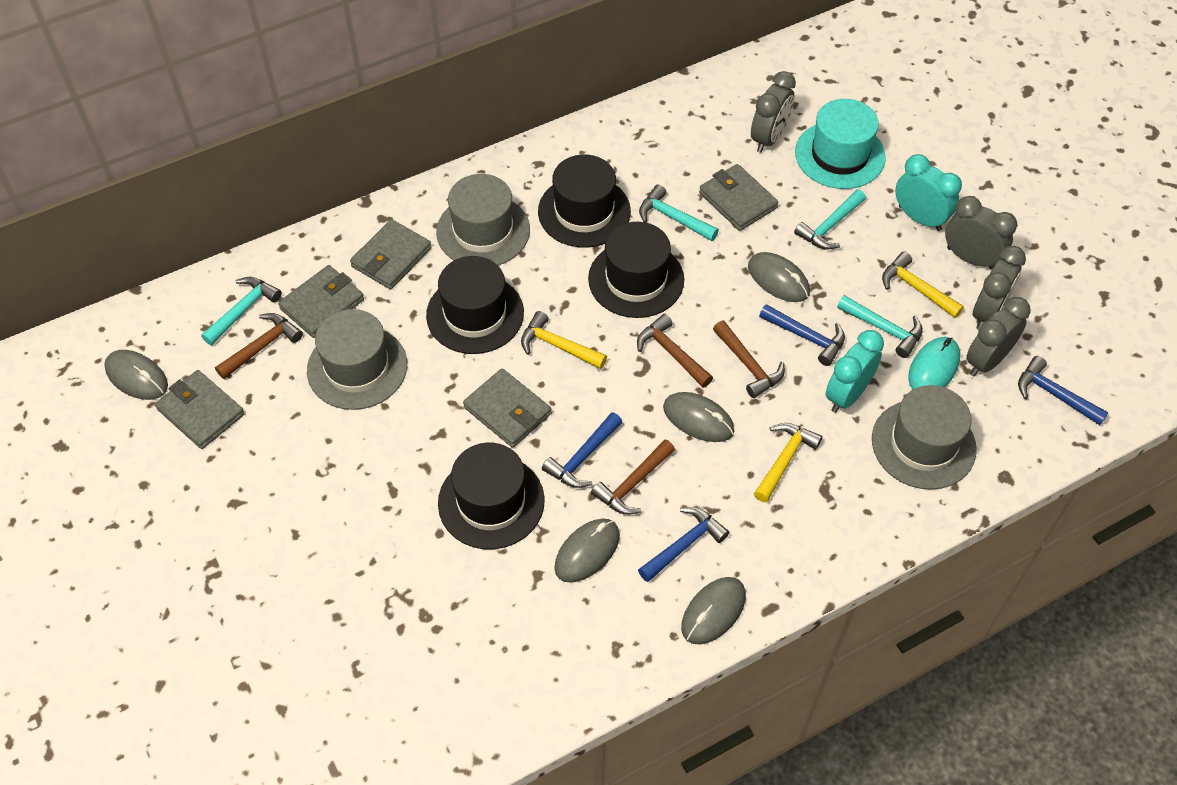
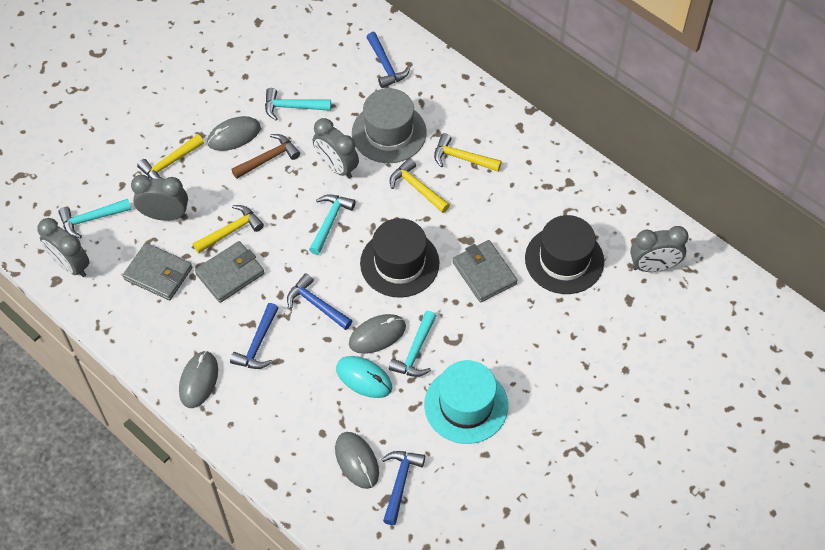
black hat: 4 -> 2
brown hammer: 4 -> 1
grey hat: 3 -> 1
grey mouse: 5 -> 4
grey wallet: 5 -> 3
turquoise clock: 2 -> 0
yellow hammer: 3 -> 4

